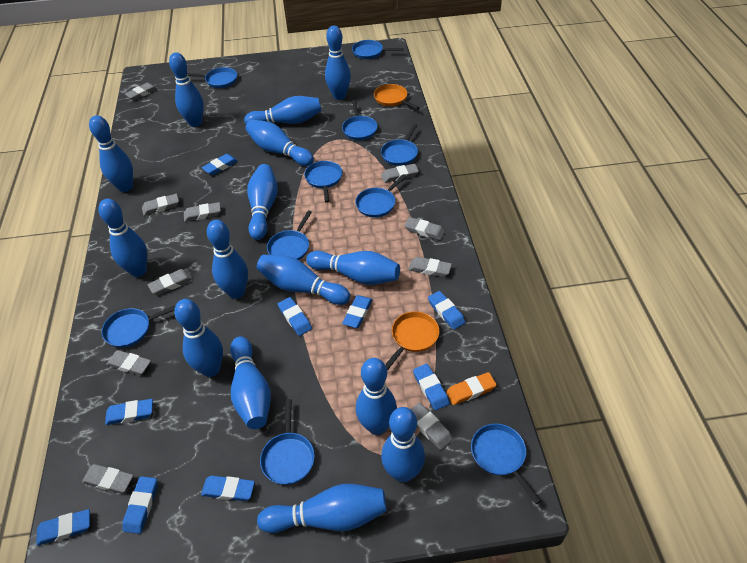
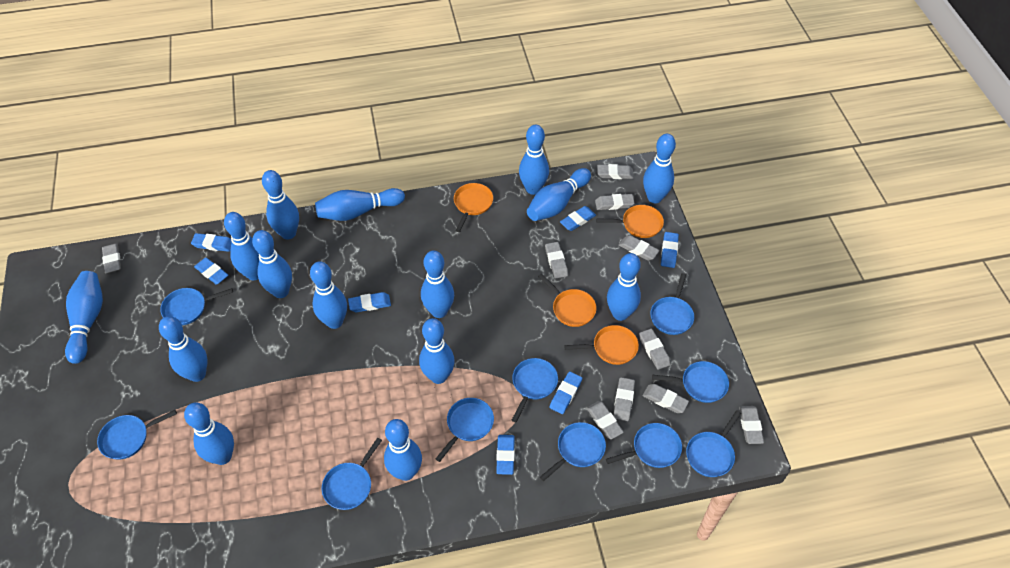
blue eraser: 9 -> 7
orange eraser: 1 -> 0
orange pan: 2 -> 4

